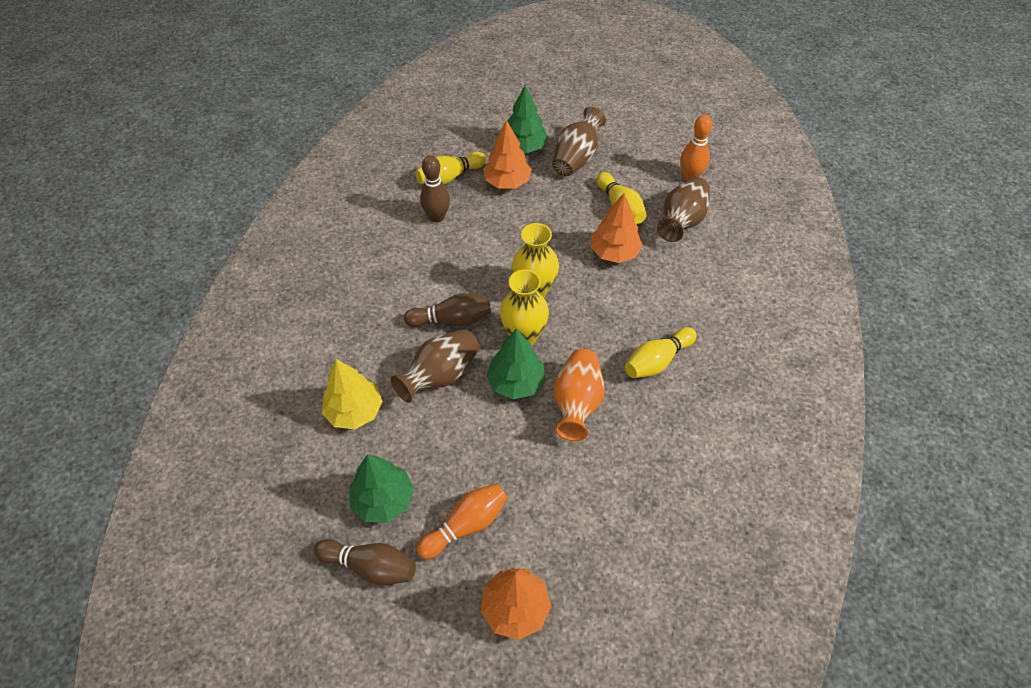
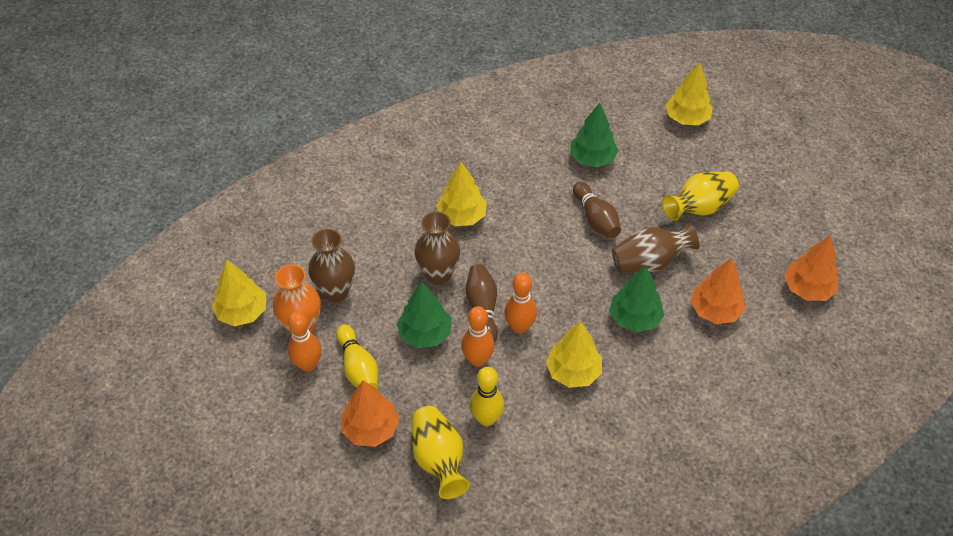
brown bowling pin: 3 -> 2
orange bowling pin: 2 -> 3
yellow bowling pin: 3 -> 2
yellow tree: 1 -> 4

